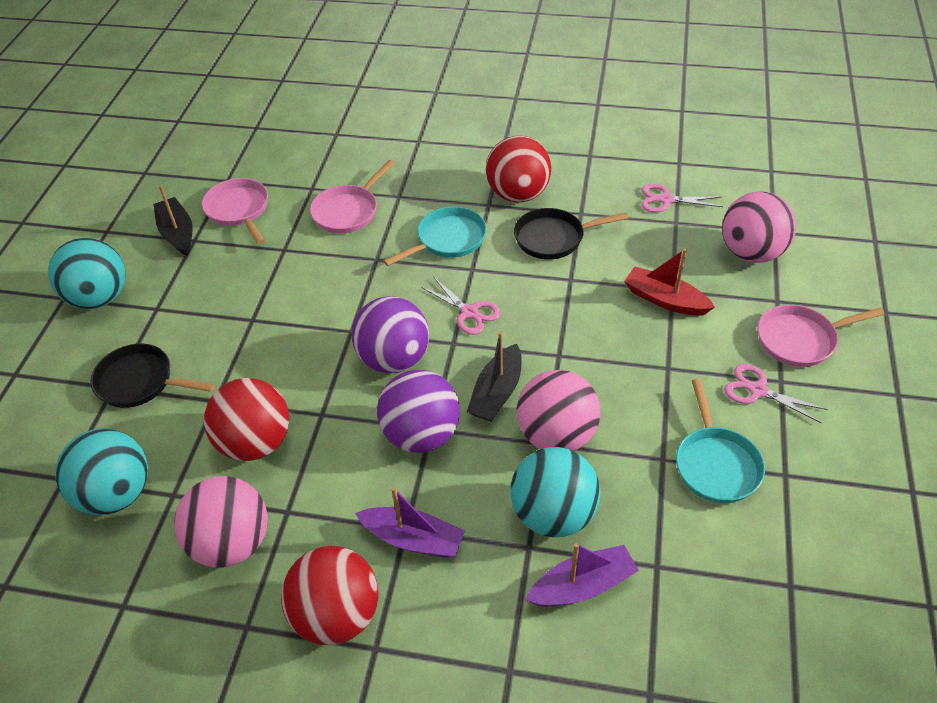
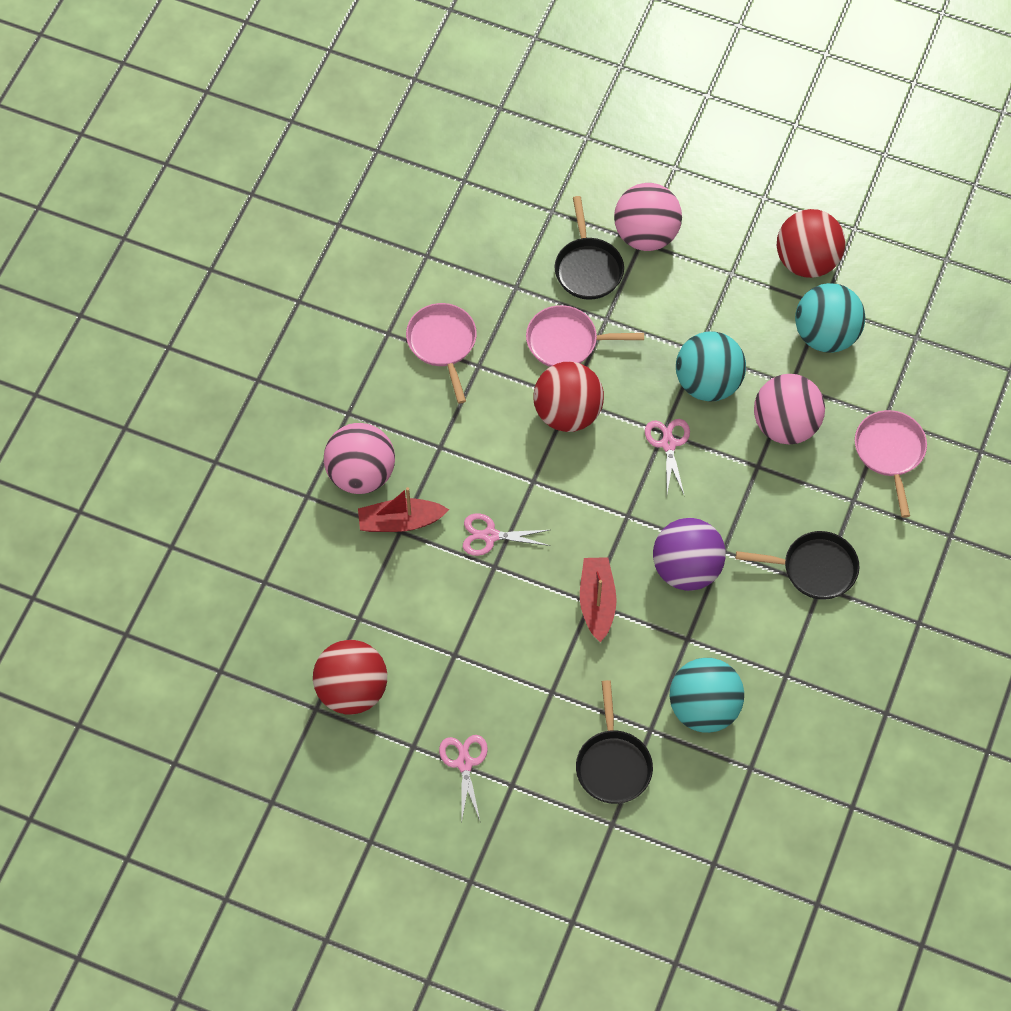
black boat: 2 -> 0
black pan: 2 -> 3
purple ball: 2 -> 1
purple boat: 2 -> 0
red boat: 1 -> 2
turquoise pan: 2 -> 0

